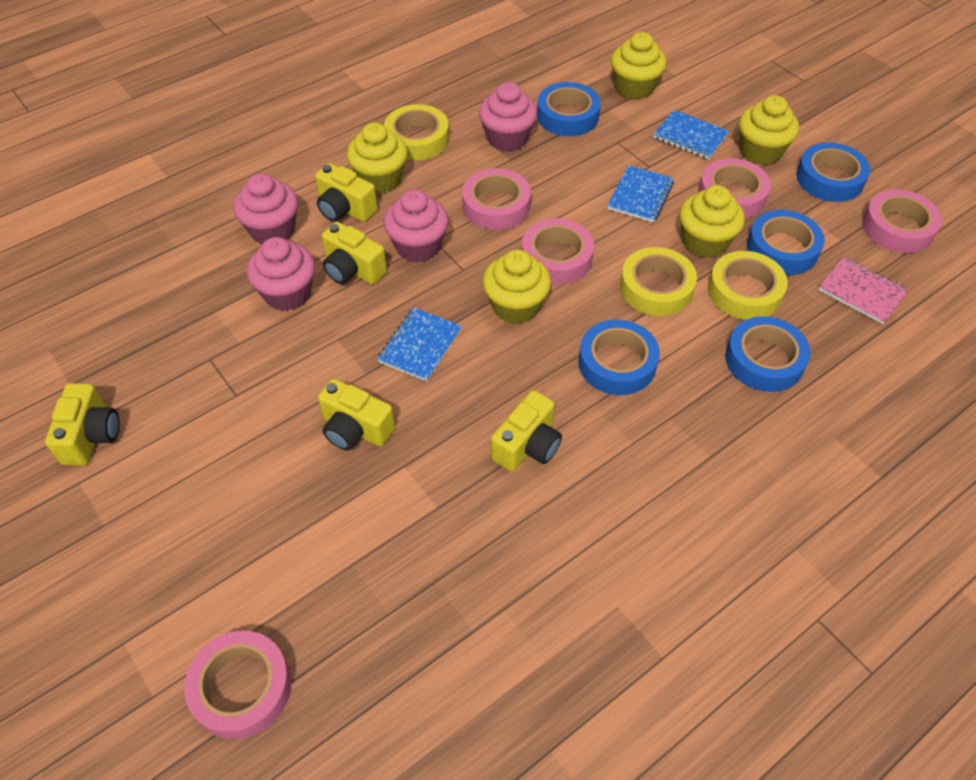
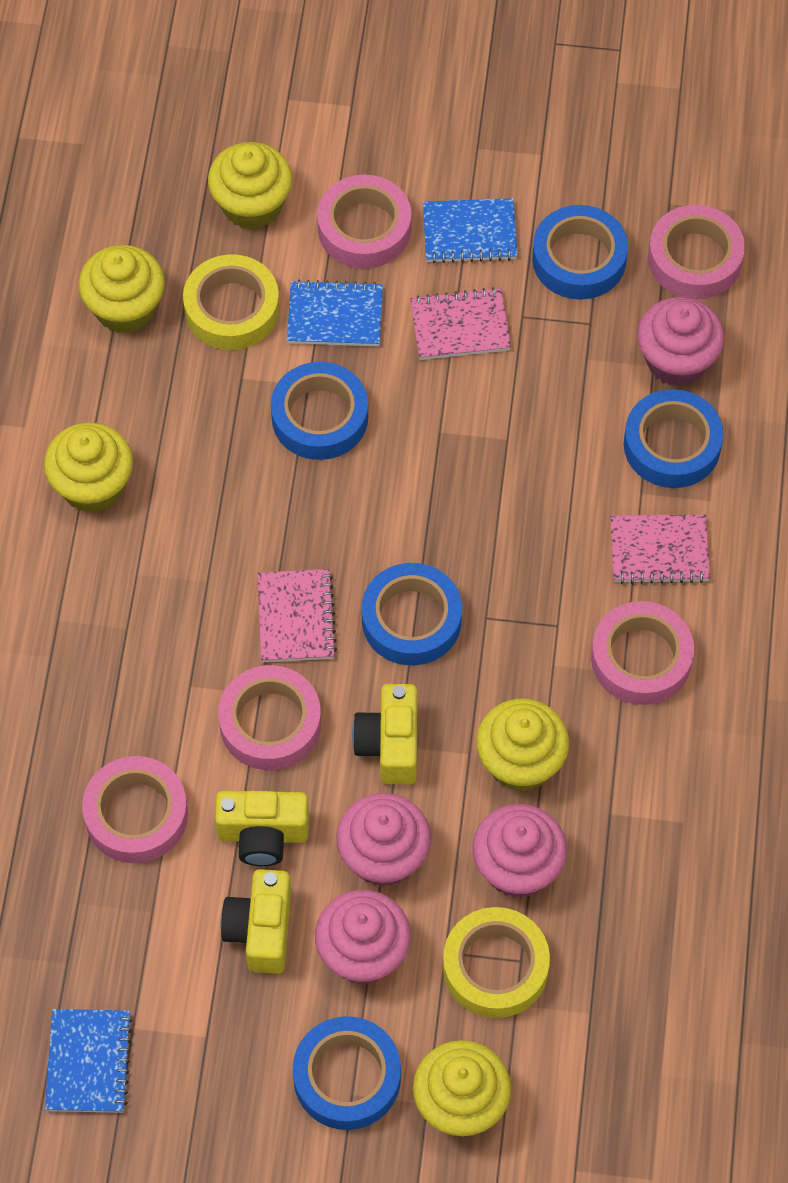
pink notebook: 1 -> 3
yellow camera: 5 -> 3
yellow tape: 3 -> 2

